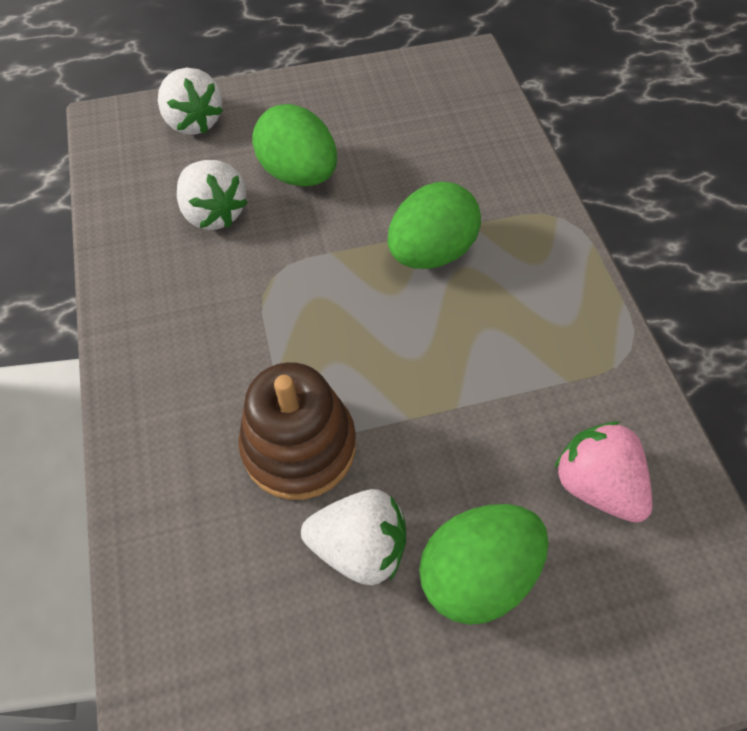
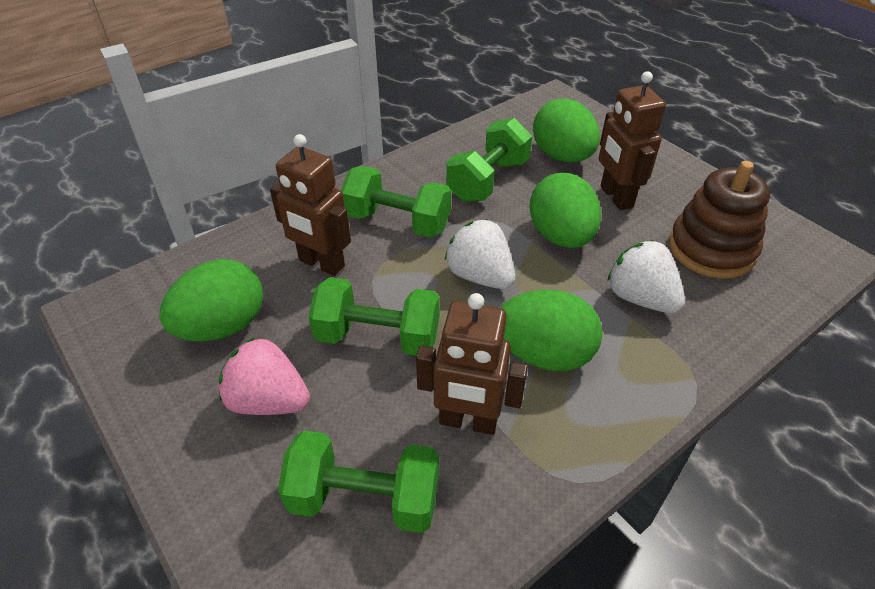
brown robot: 0 -> 3
green dumbbell: 0 -> 4
green egg: 3 -> 4
white strawberry: 3 -> 2

